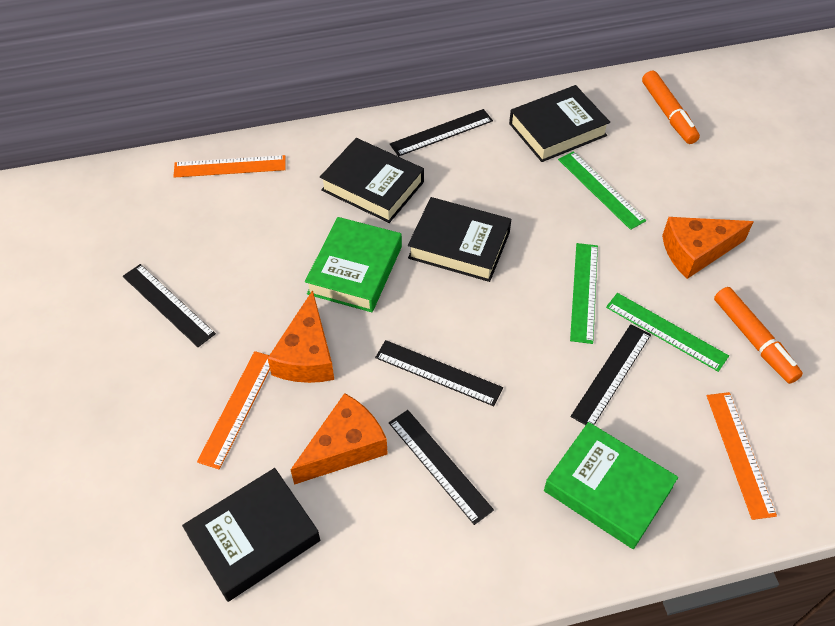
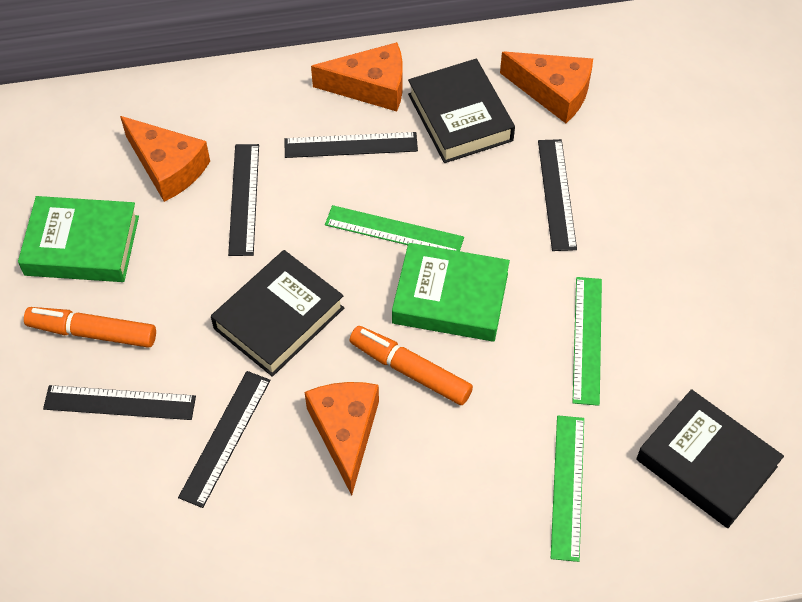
black book: 4 -> 3
orange cheese: 3 -> 4
orange ruler: 3 -> 0

